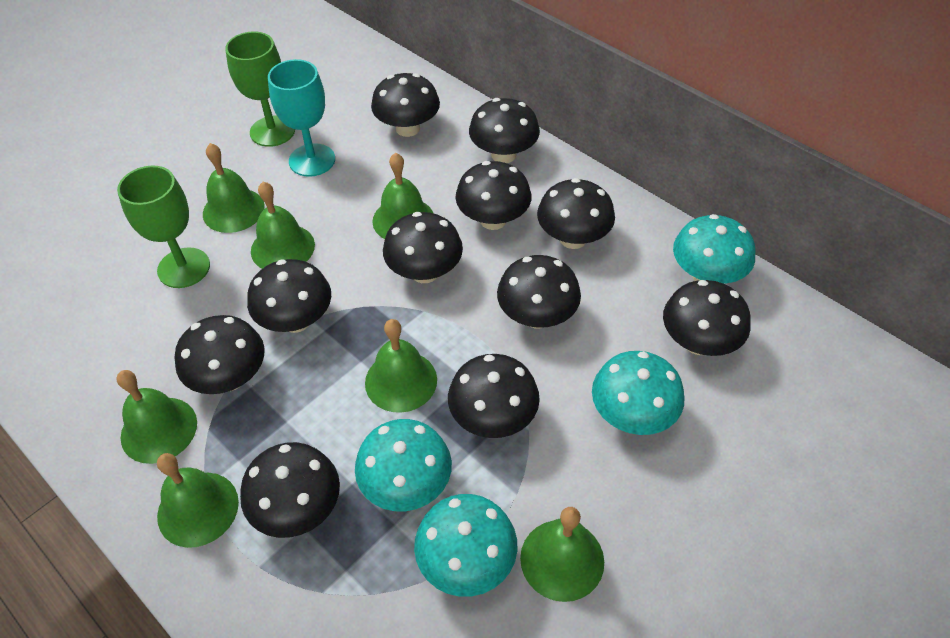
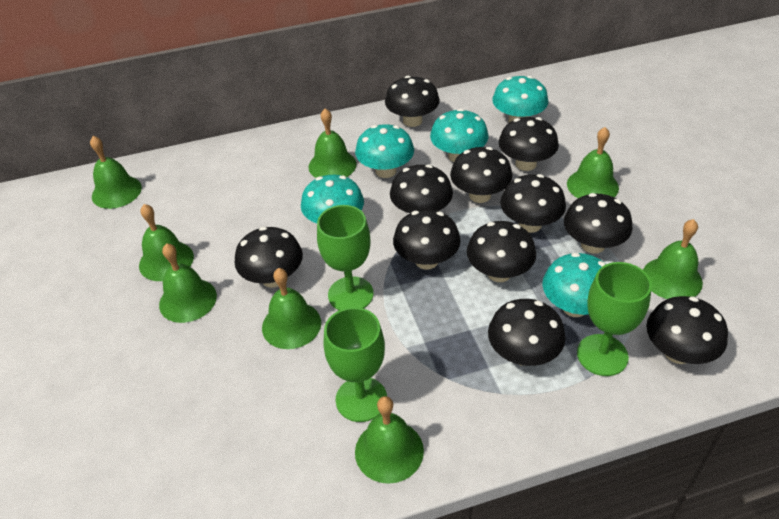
green bell: 7 -> 8
green goblet: 2 -> 3
turquoise goblet: 1 -> 0
turquoise mushroom: 4 -> 5

